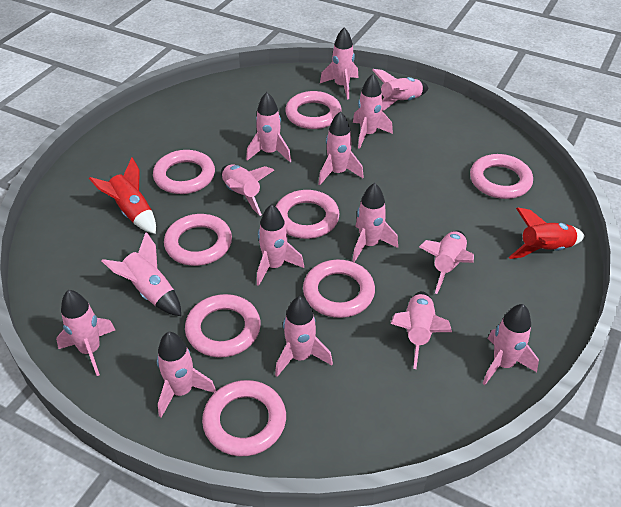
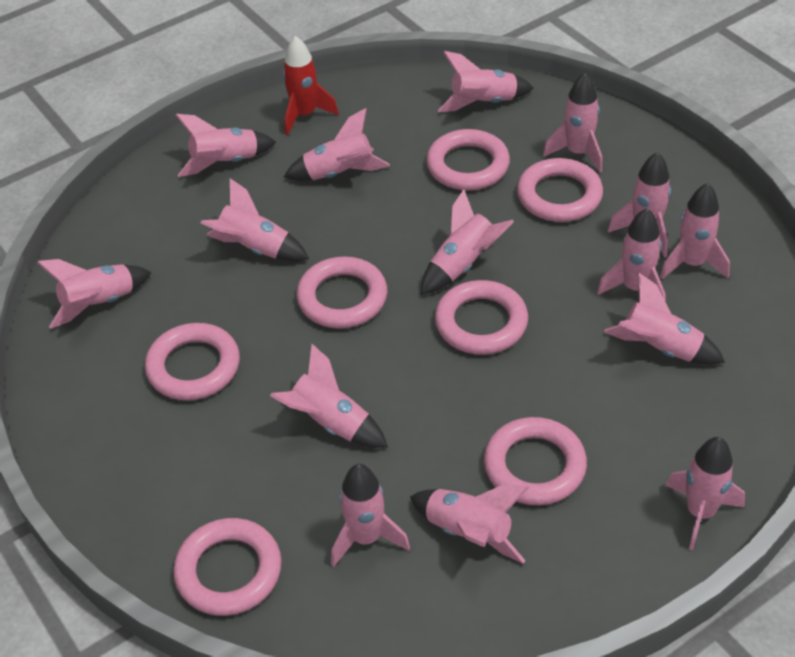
pink ring: 8 -> 7
red rocket: 2 -> 1

